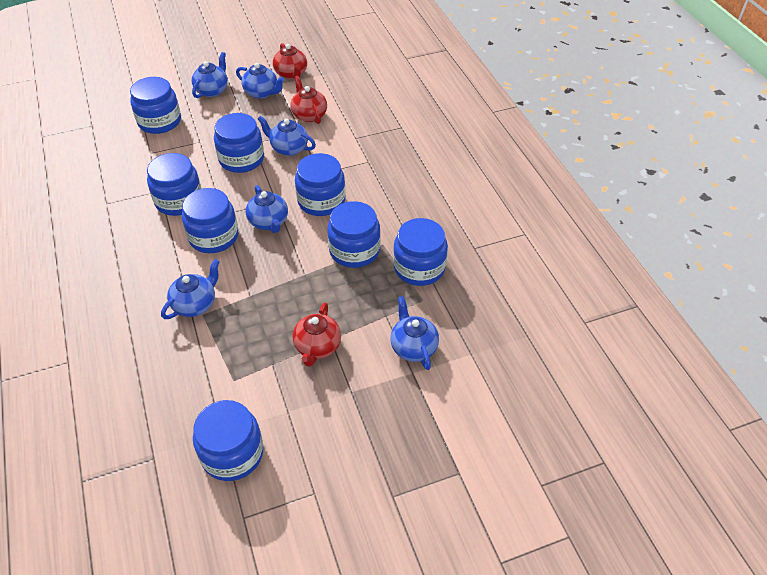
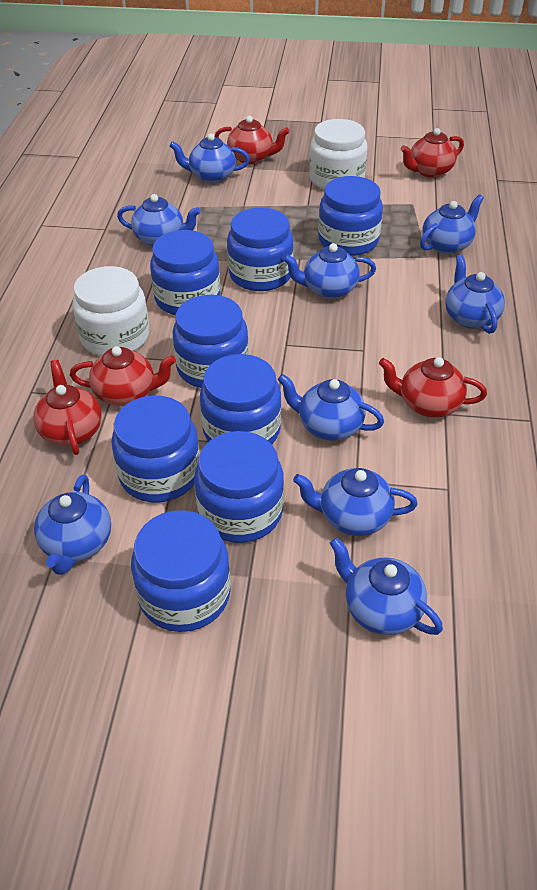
blue teapot: 6 -> 9
red teapot: 3 -> 5
white jar: 0 -> 2

